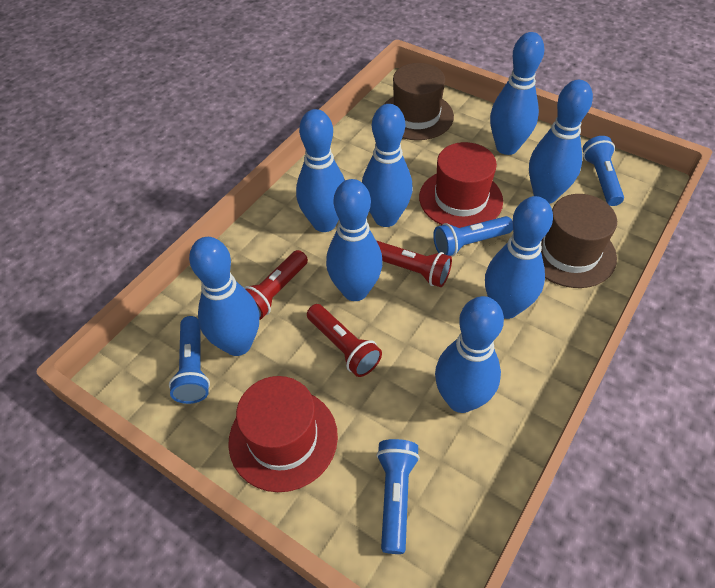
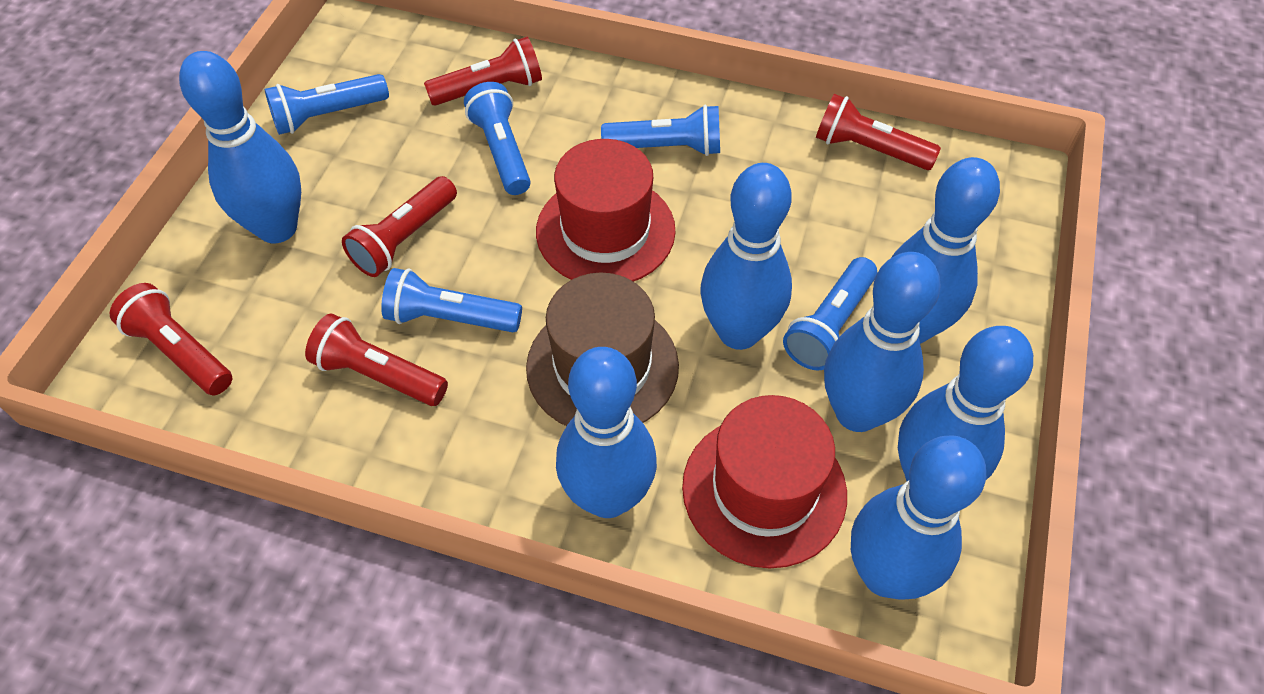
blue bowling pin: 8 -> 7
blue flashlight: 4 -> 5
brown hat: 2 -> 1
red flashlight: 3 -> 5

